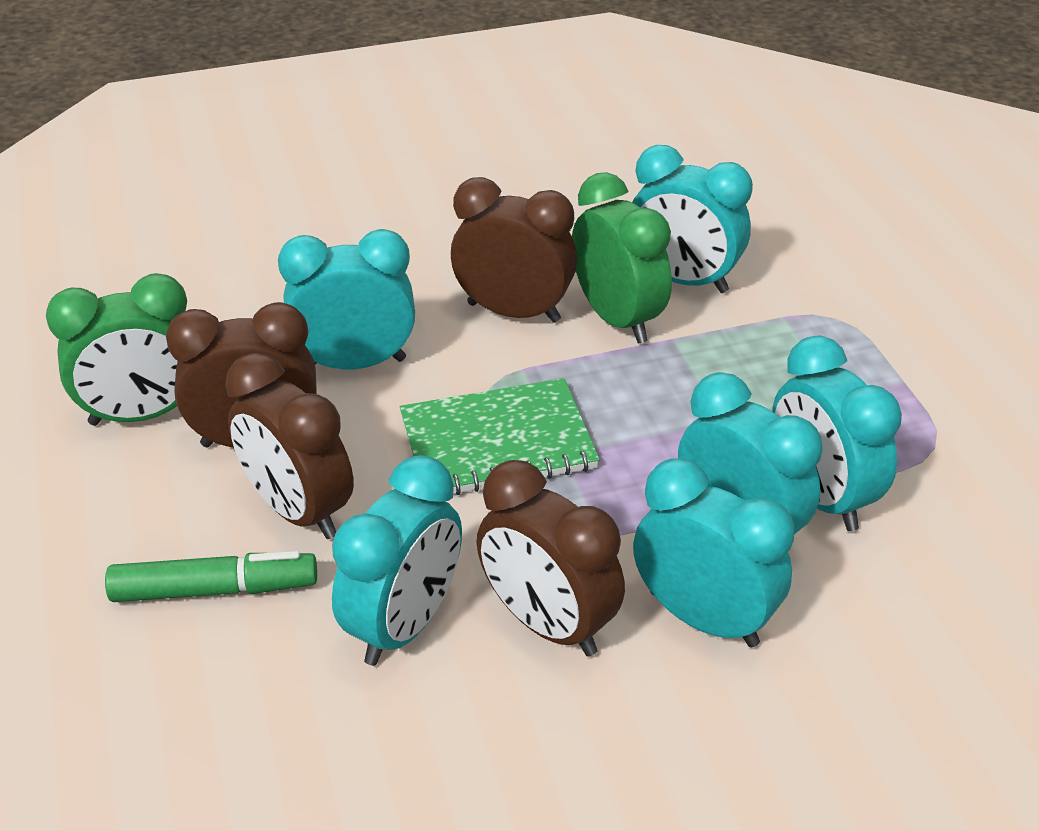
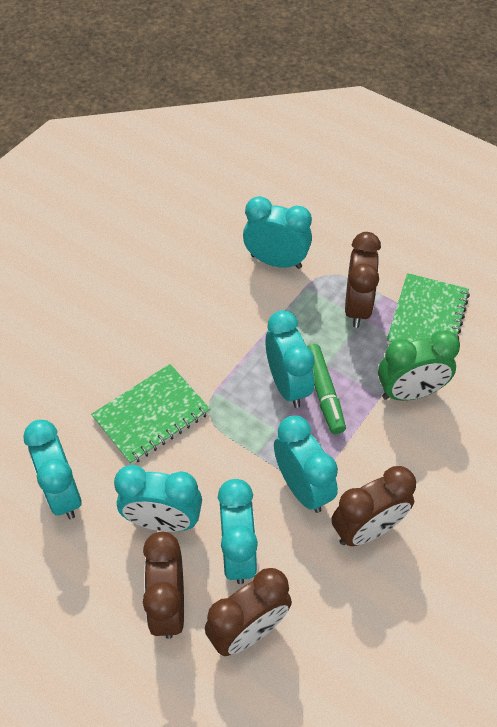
green clock: 2 -> 1
green notebook: 1 -> 2

